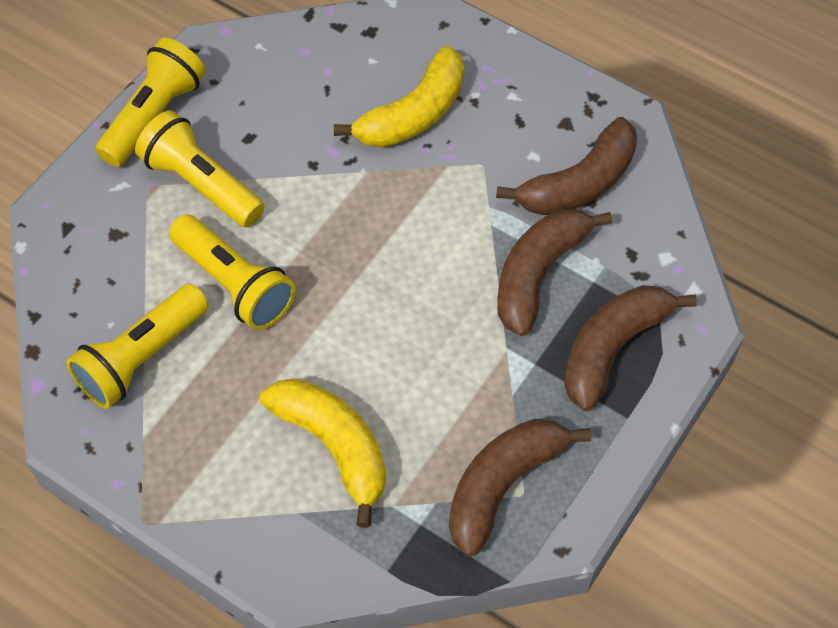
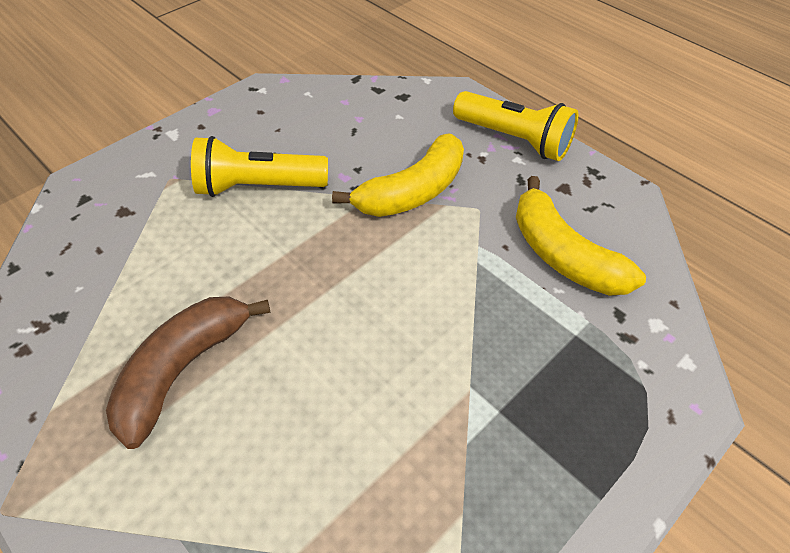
brown banana: 4 -> 1
yellow flashlight: 4 -> 2

